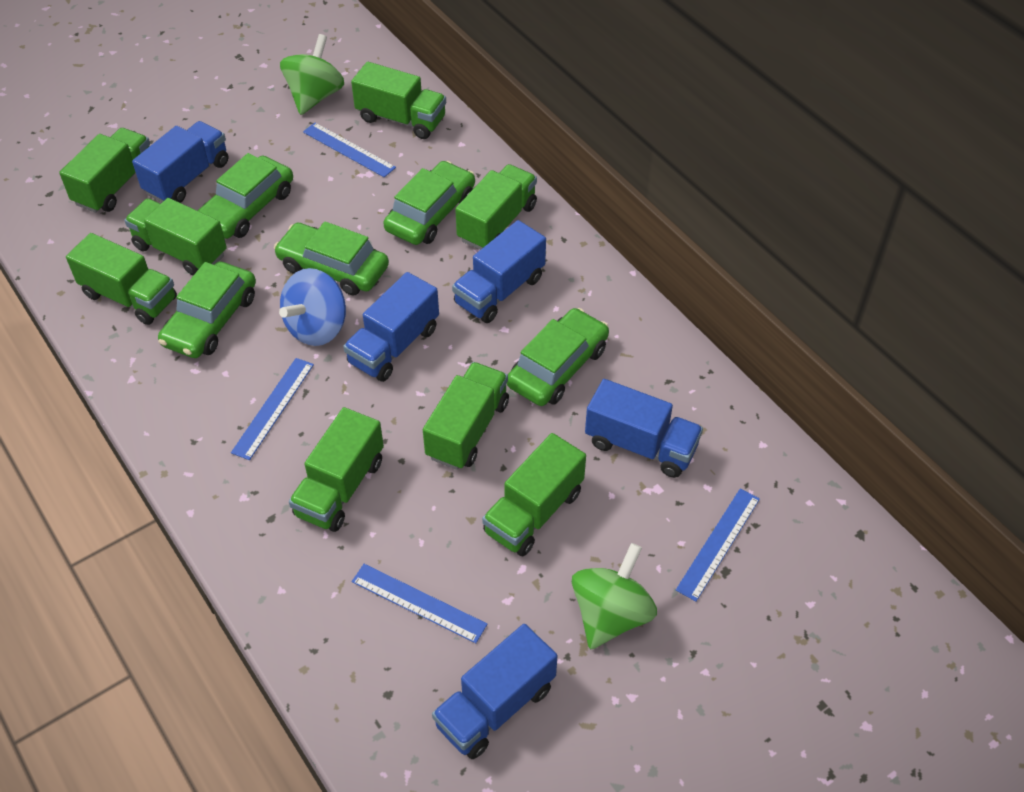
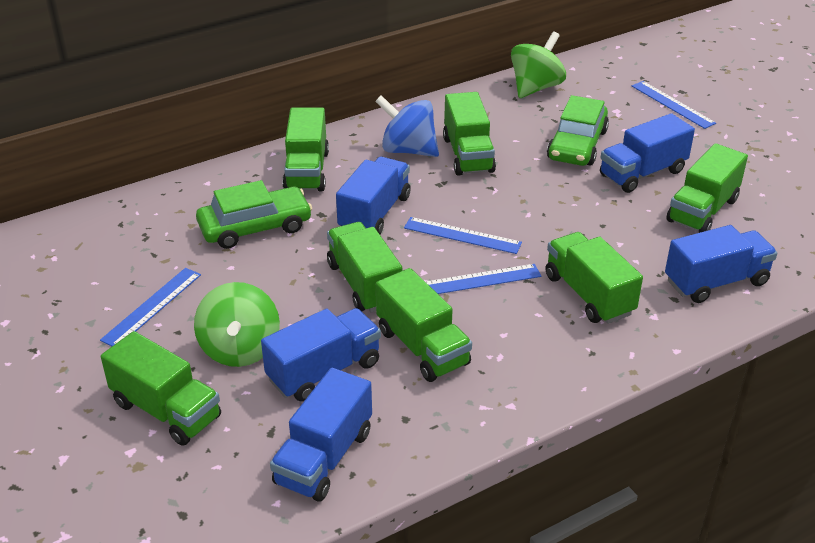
green car: 5 -> 2
green truck: 8 -> 7

